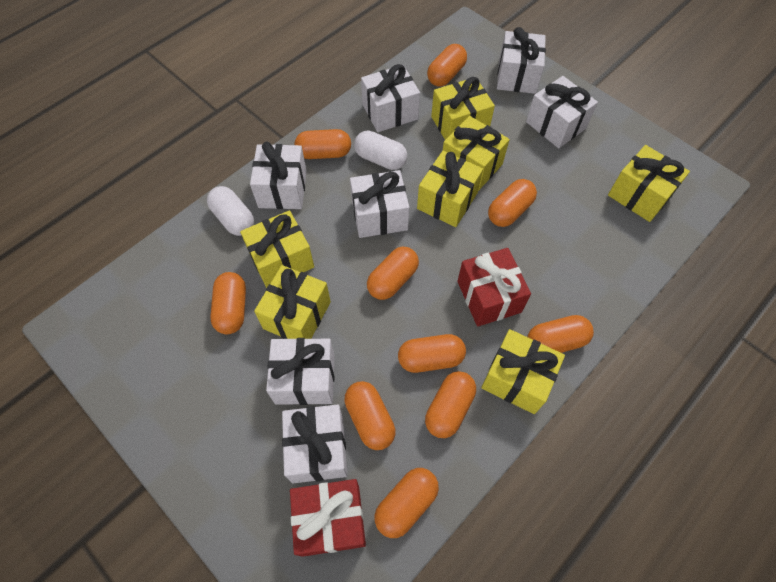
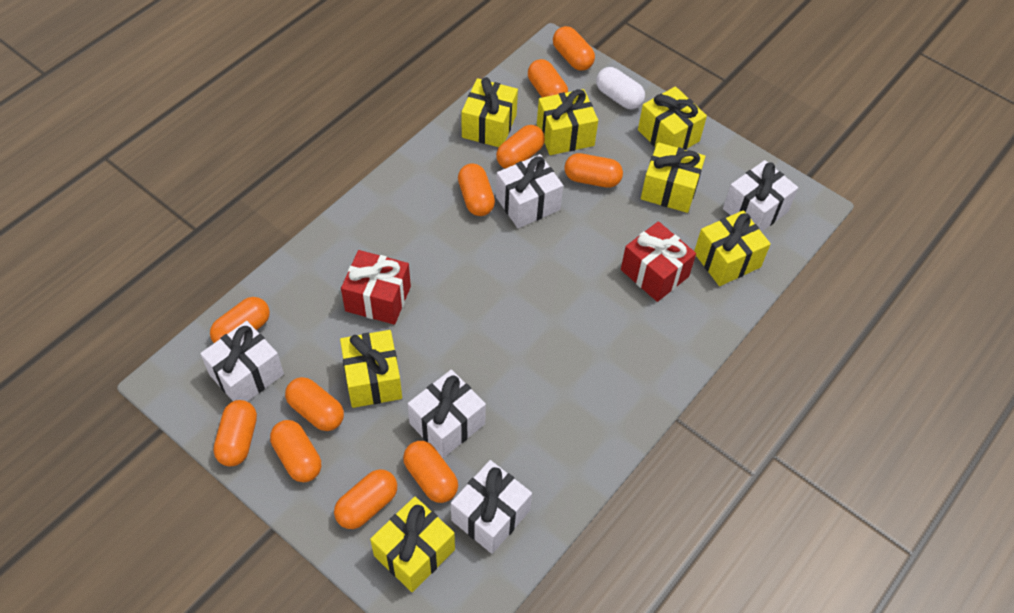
orange capsule: 10 -> 11
white capsule: 2 -> 1
white gift: 7 -> 5

